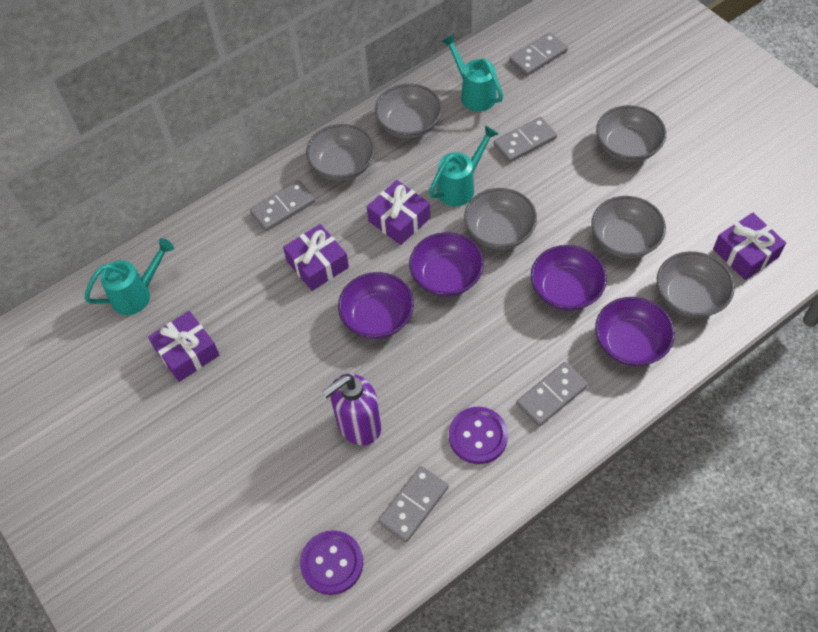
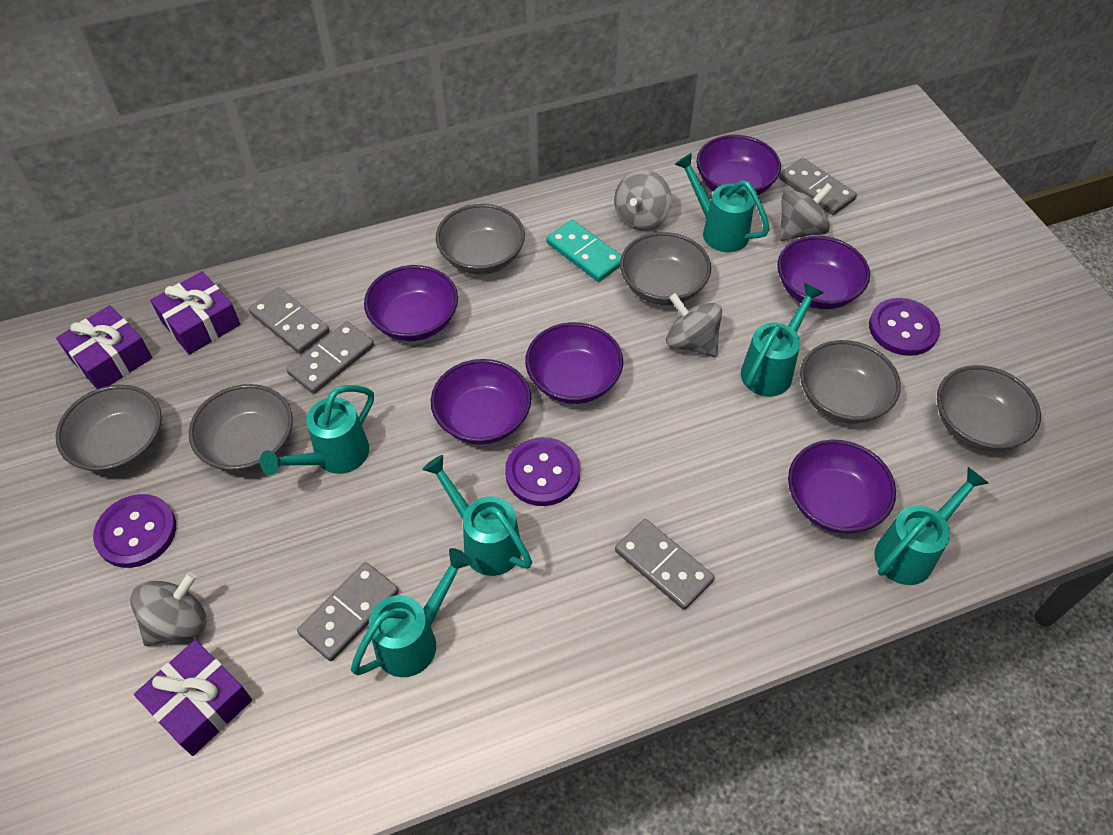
grey spinning top: 0 -> 4
purple bowl: 4 -> 6
purple button: 2 -> 3
purple gift: 4 -> 3
purple soap dispenser: 1 -> 0
turquoise domino: 0 -> 1
turquoise watering can: 3 -> 6

